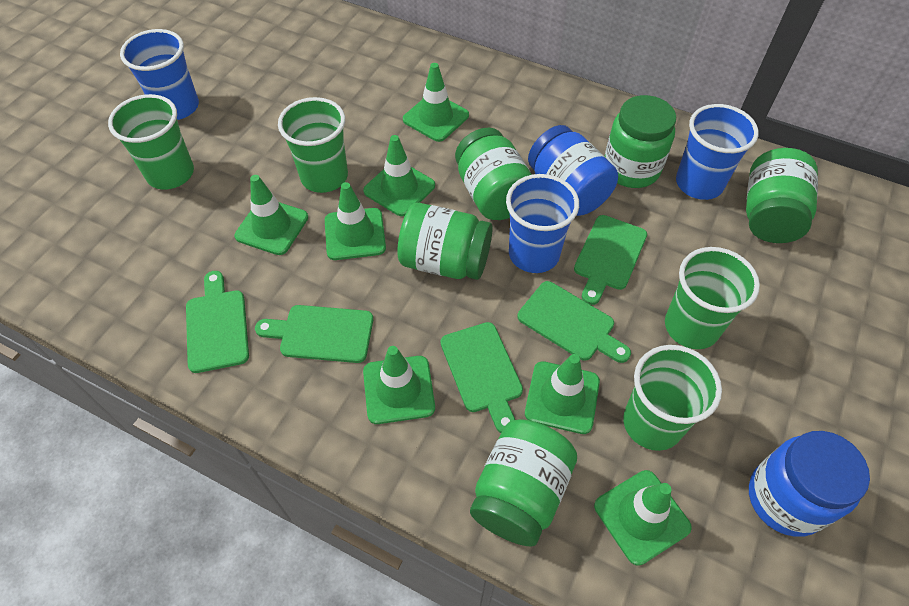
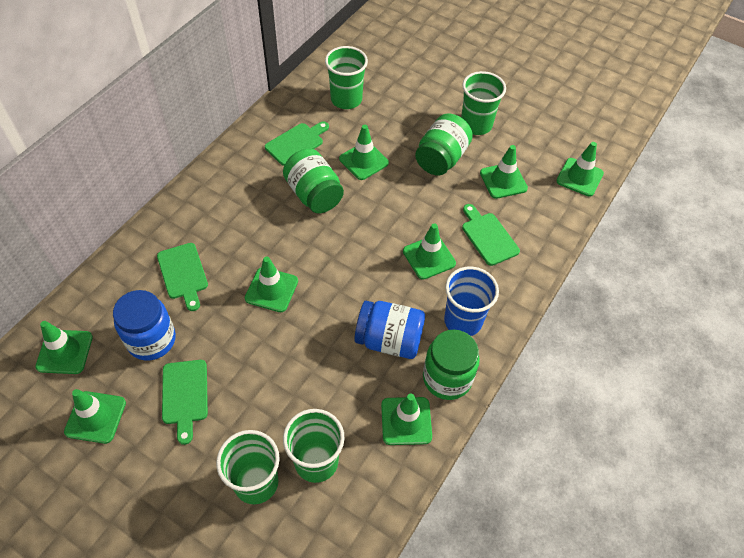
blue cup: 3 -> 1
green cutting board: 5 -> 4
green jar: 5 -> 3
green traffic cone: 7 -> 8

